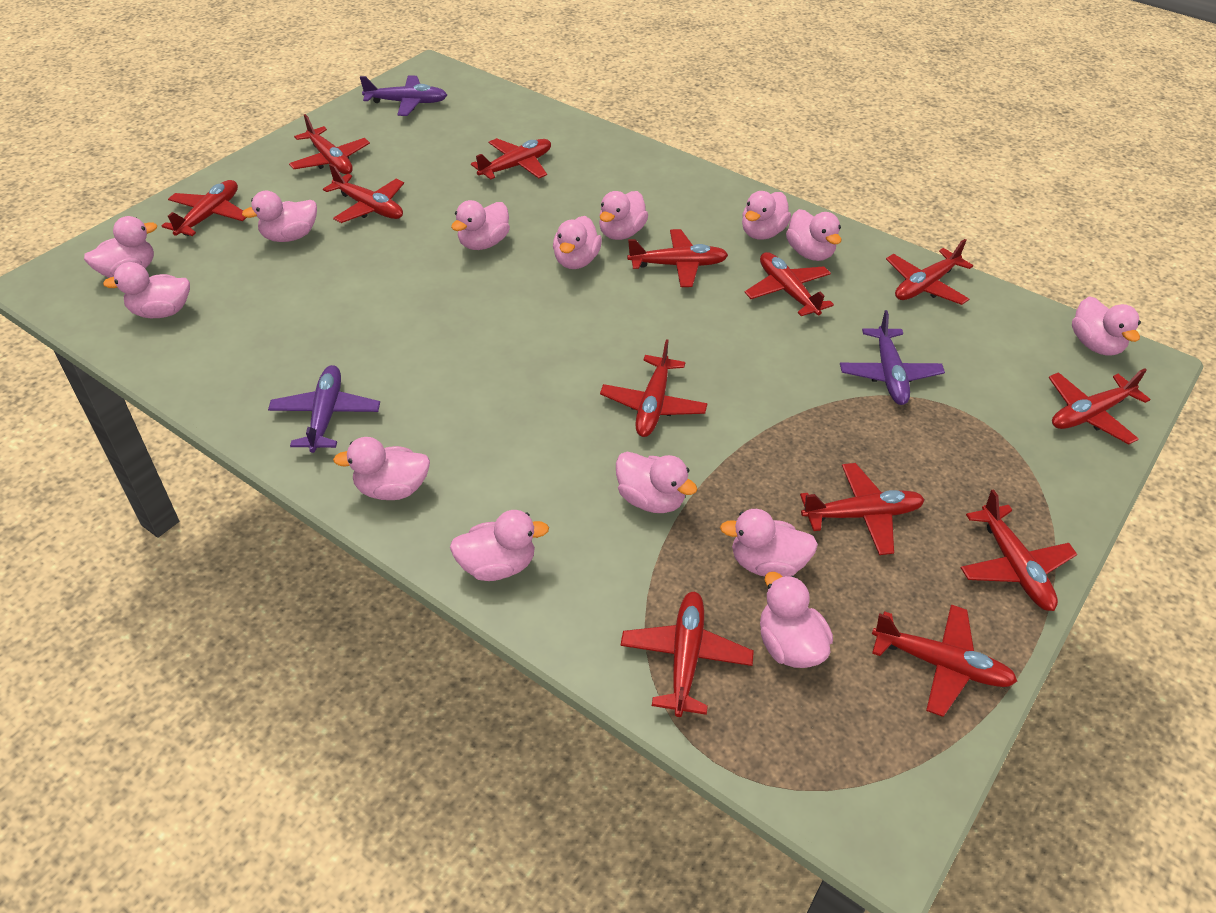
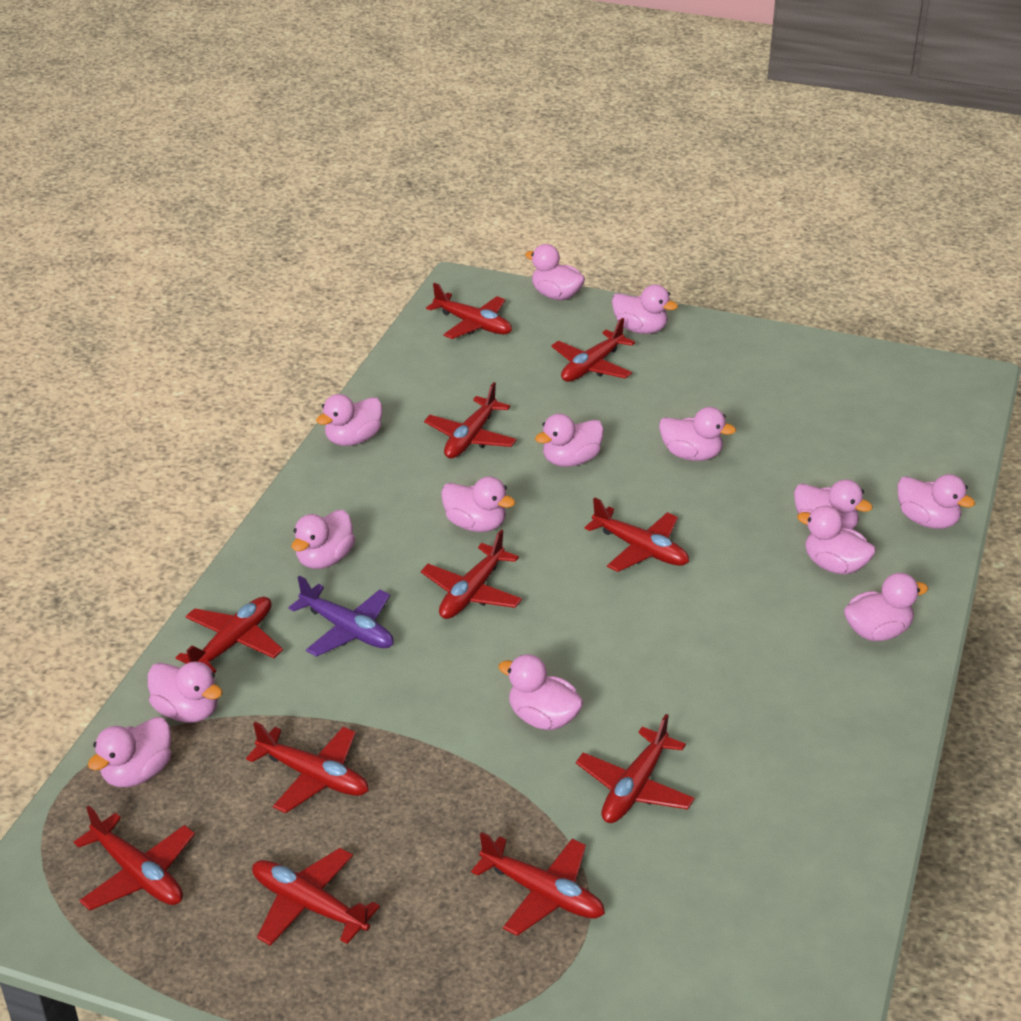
purple plane: 3 -> 1
red plane: 13 -> 11

